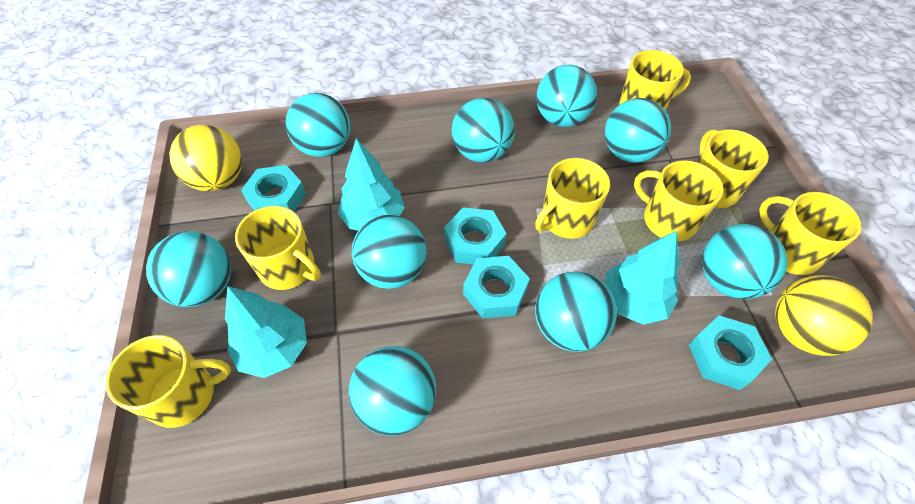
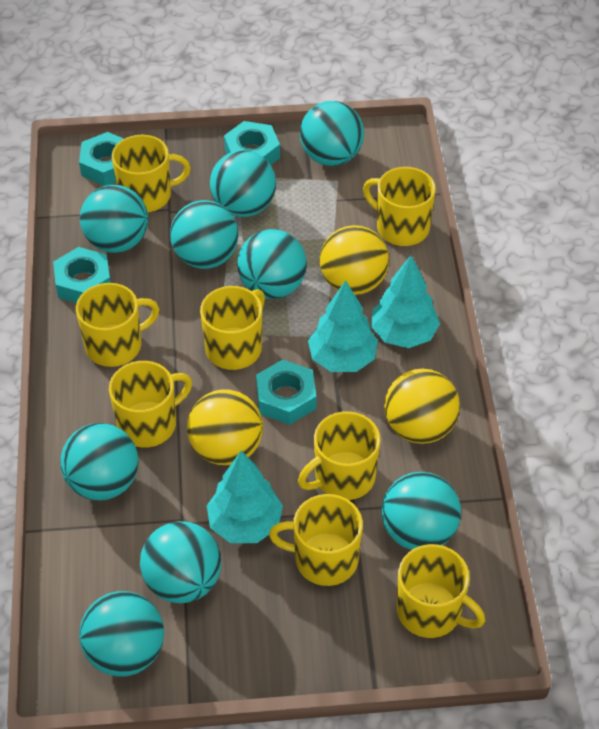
yellow ball: 2 -> 3
yellow mug: 7 -> 8

